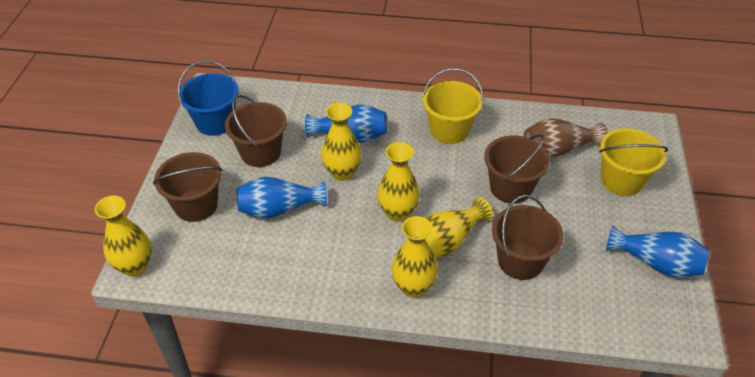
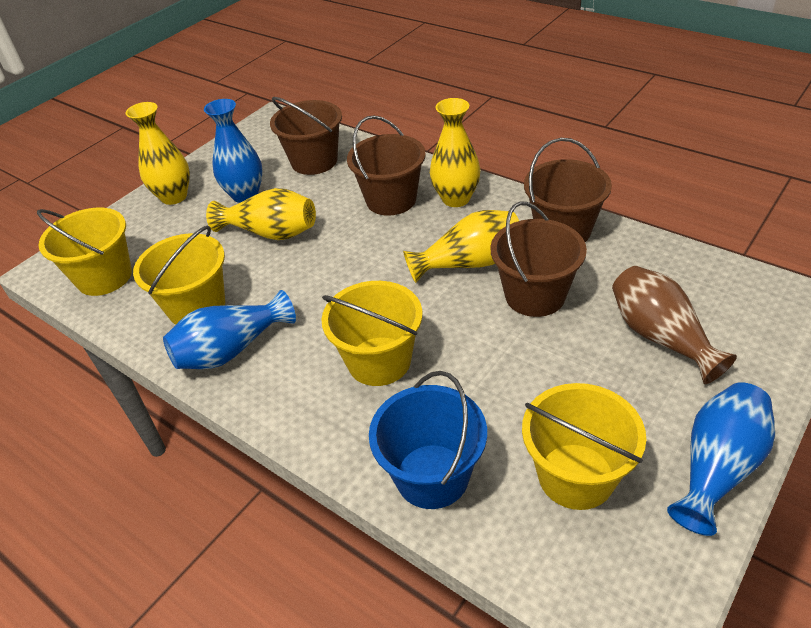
yellow bucket: 2 -> 4
yellow vase: 5 -> 4

